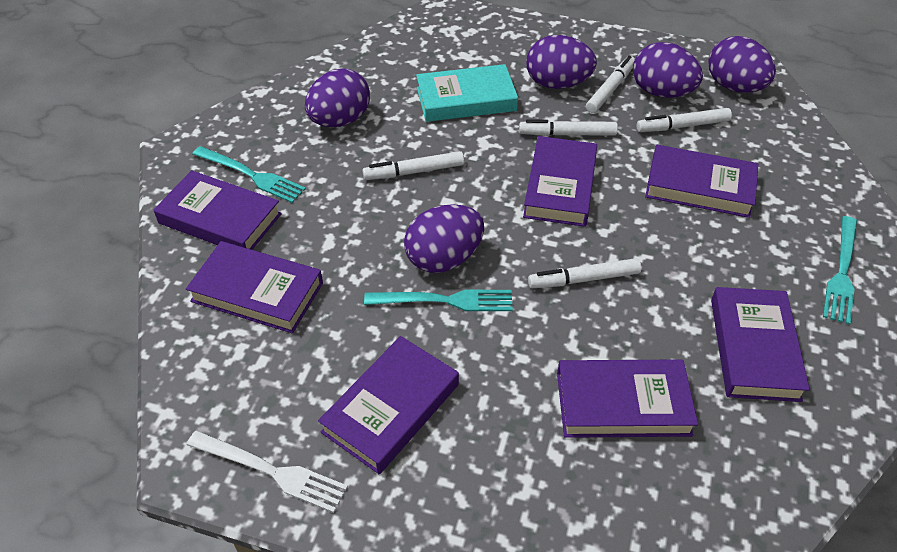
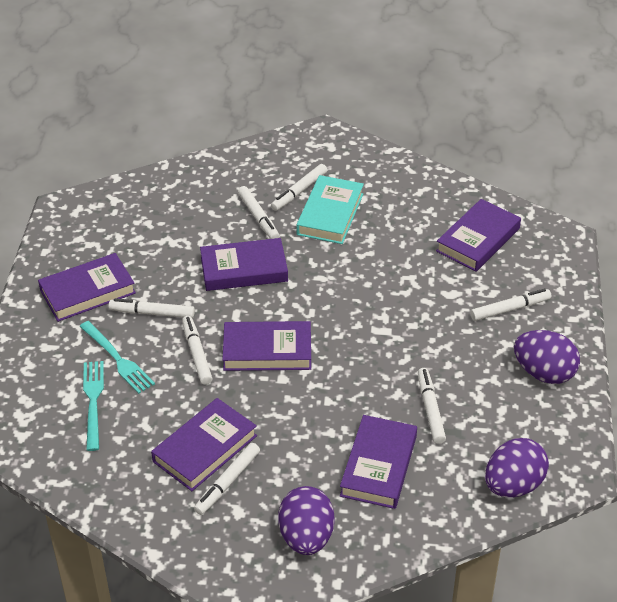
purple book: 7 -> 6
purple egg: 5 -> 3
turquoise fork: 3 -> 2
white fork: 1 -> 0
white marker: 5 -> 7

